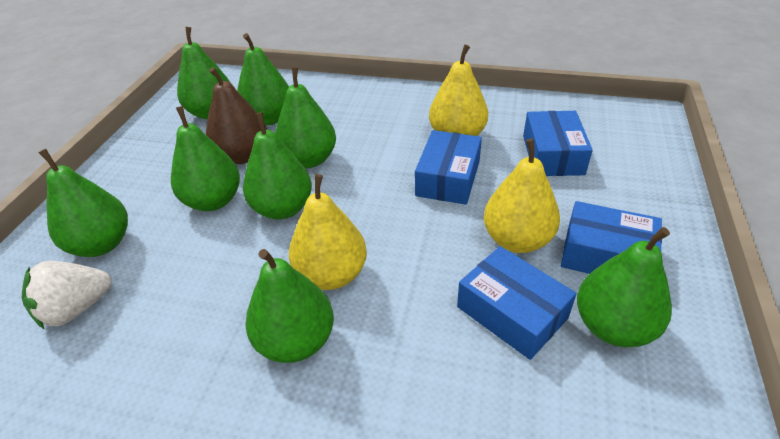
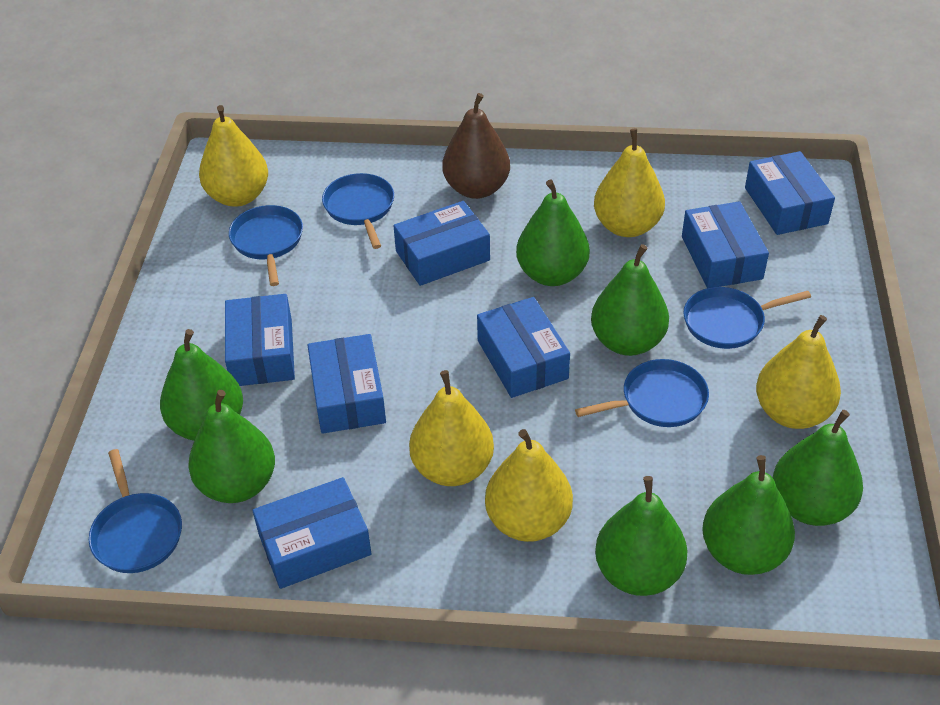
blue box: 4 -> 7
blue pan: 0 -> 5
green pear: 8 -> 7
white strawberry: 1 -> 0
yellow pear: 3 -> 5

